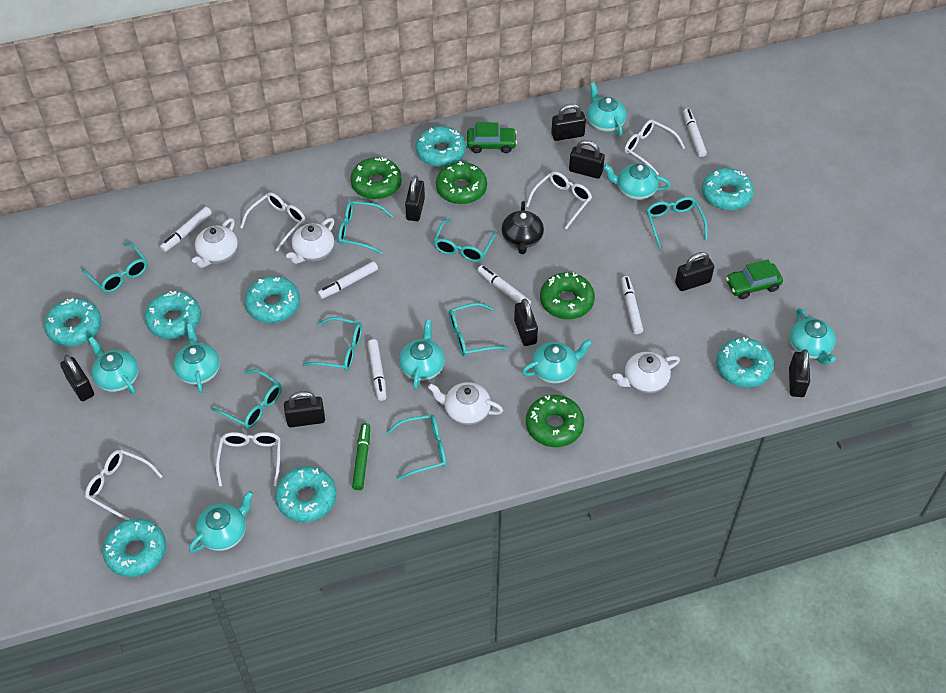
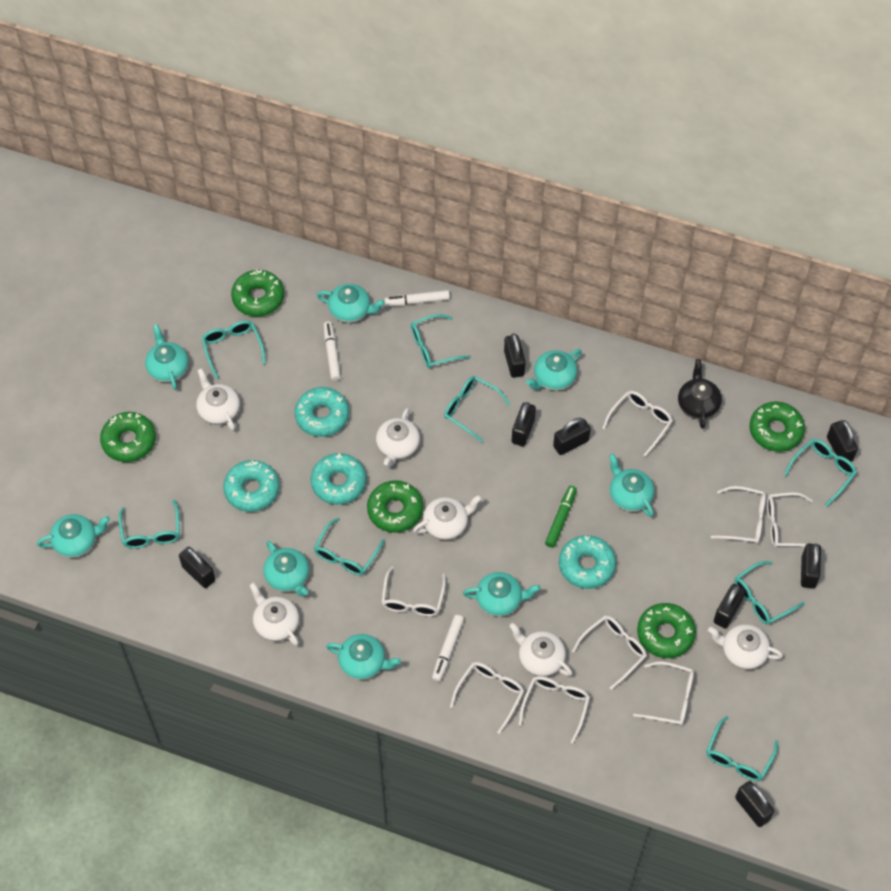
green car: 2 -> 0
green donut: 4 -> 5
turquoise donut: 8 -> 4
white glasses: 5 -> 8
white marker: 6 -> 3
white teapot: 4 -> 6

